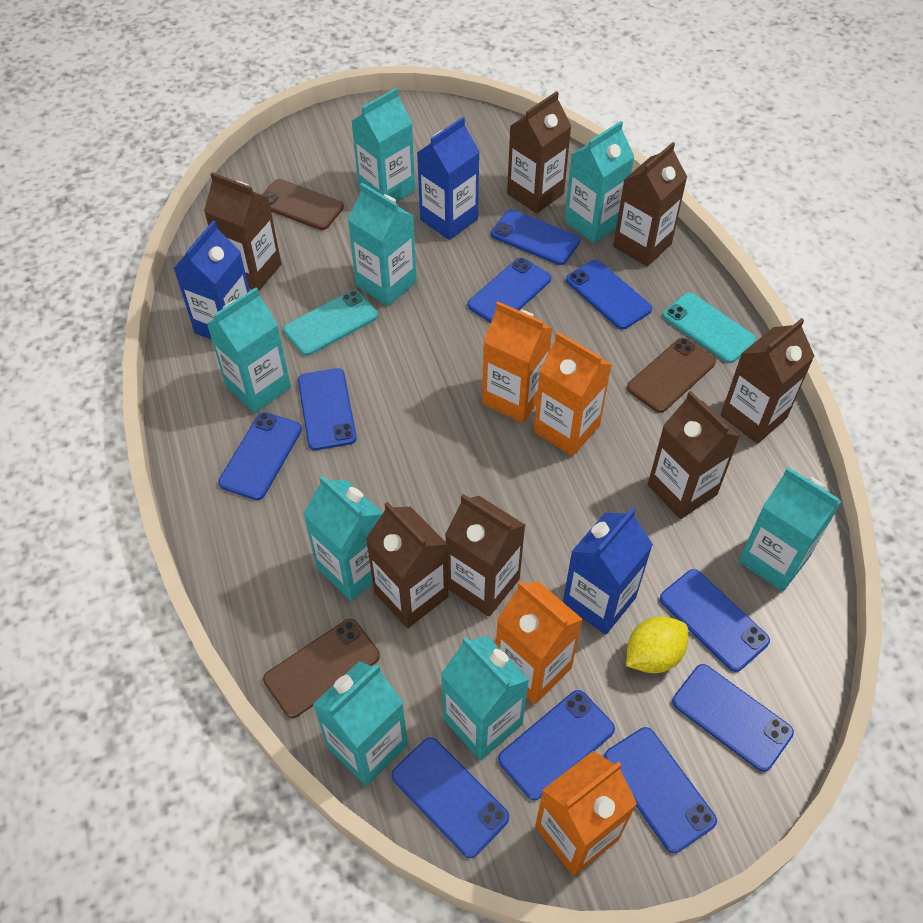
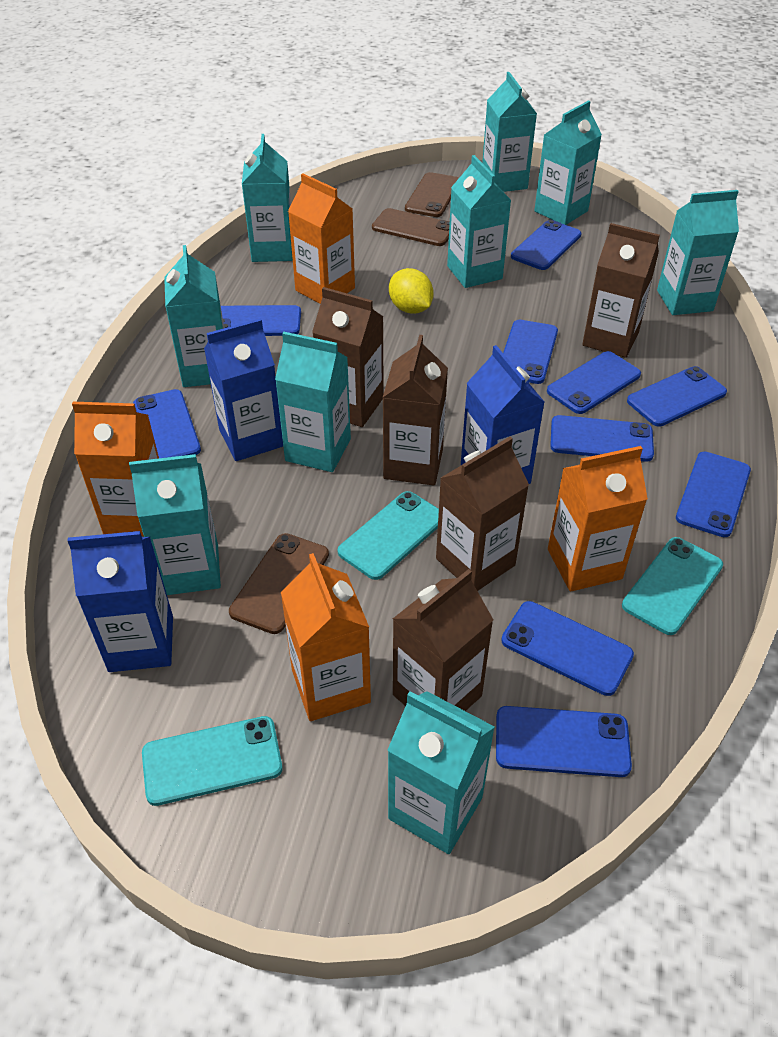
brown carton: 7 -> 5
turquoise carton: 8 -> 9
turquoise phone: 2 -> 3

